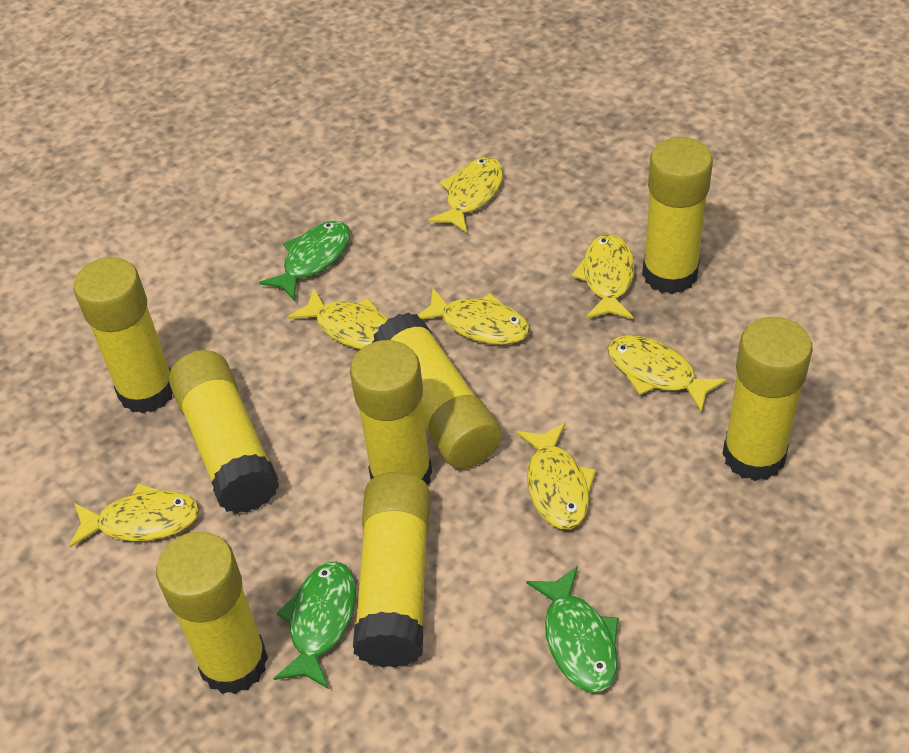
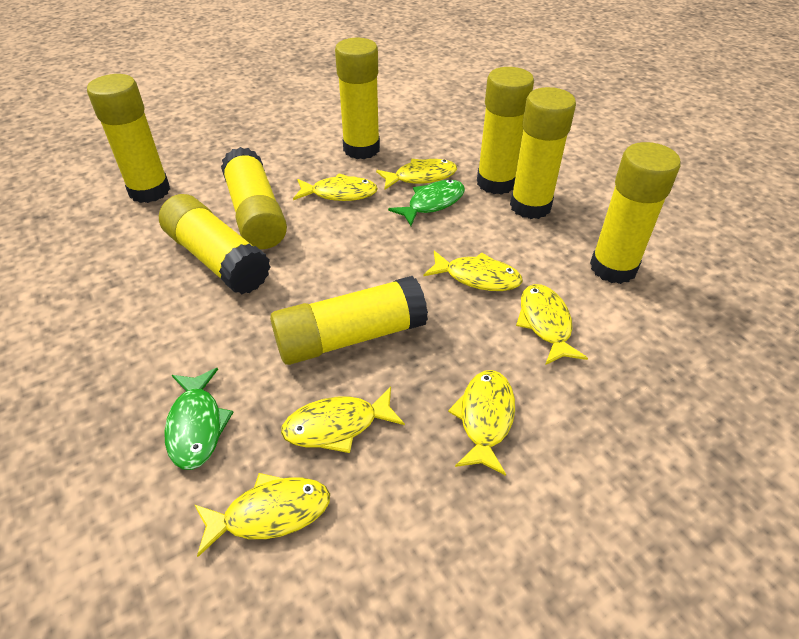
green fish: 3 -> 2

